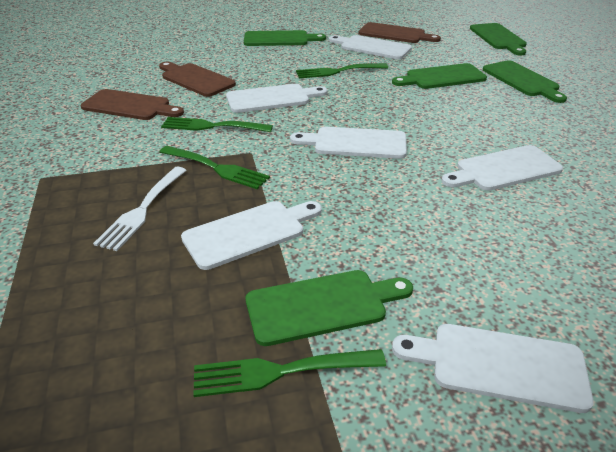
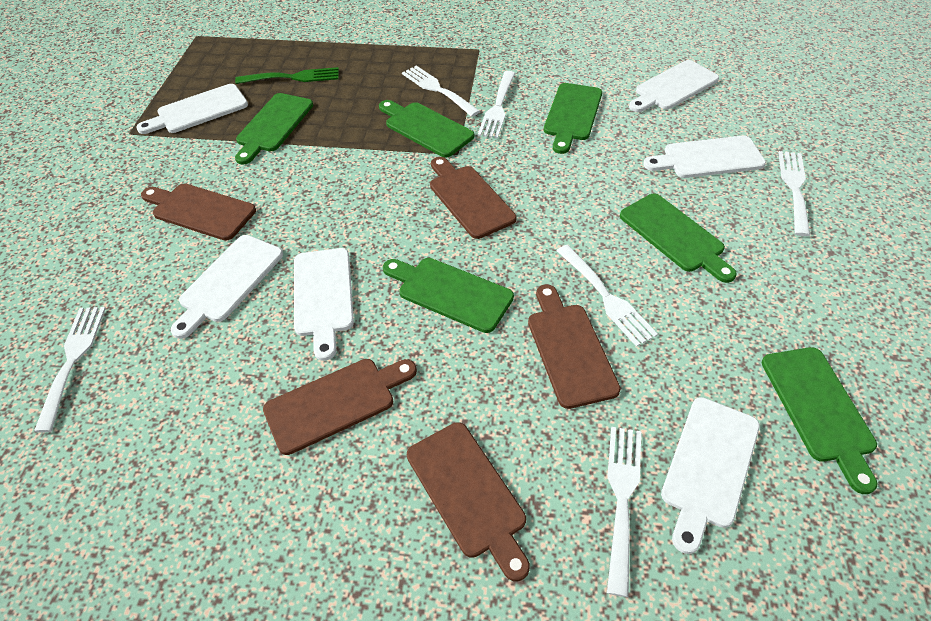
brown cutting board: 3 -> 5
green cutting board: 5 -> 6
green fork: 4 -> 1
white fork: 1 -> 6

